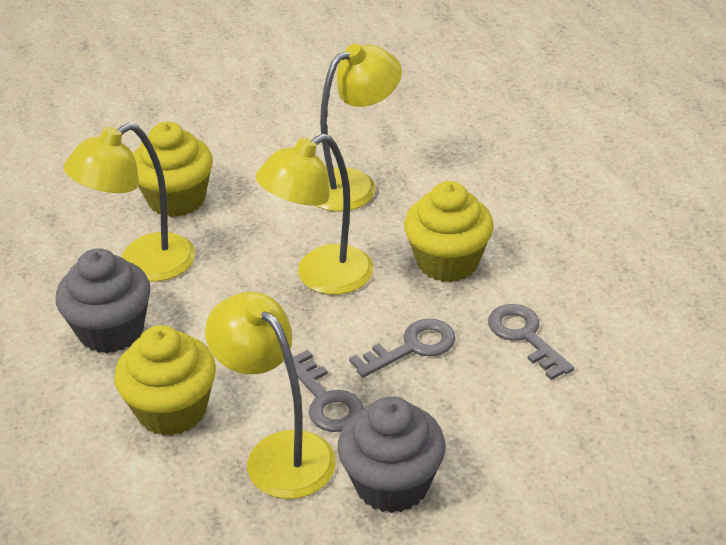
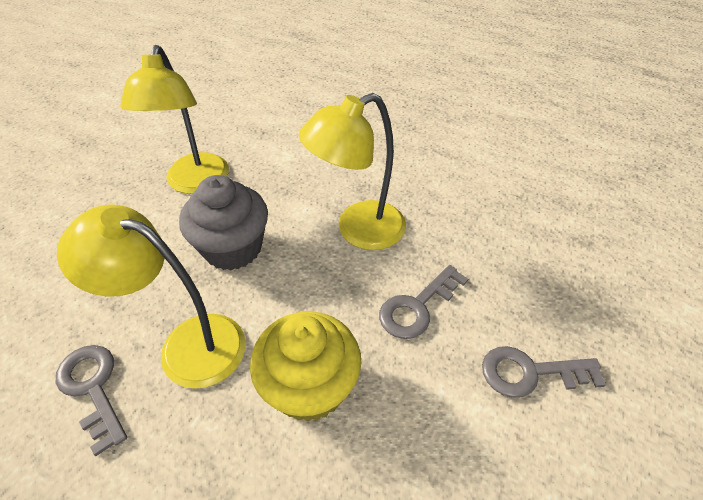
grey cupcake: 2 -> 1
yellow cupcake: 3 -> 1
yellow lamp: 4 -> 3

